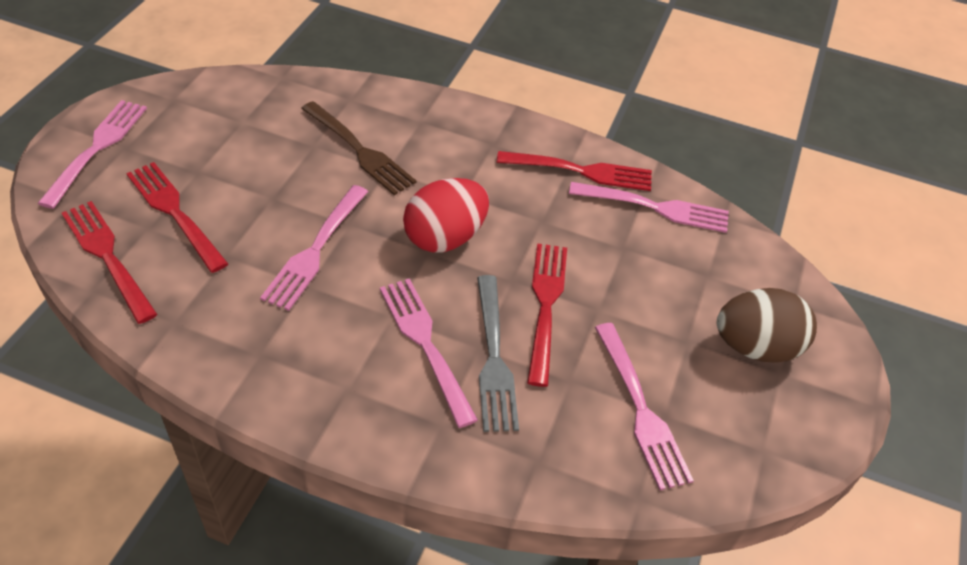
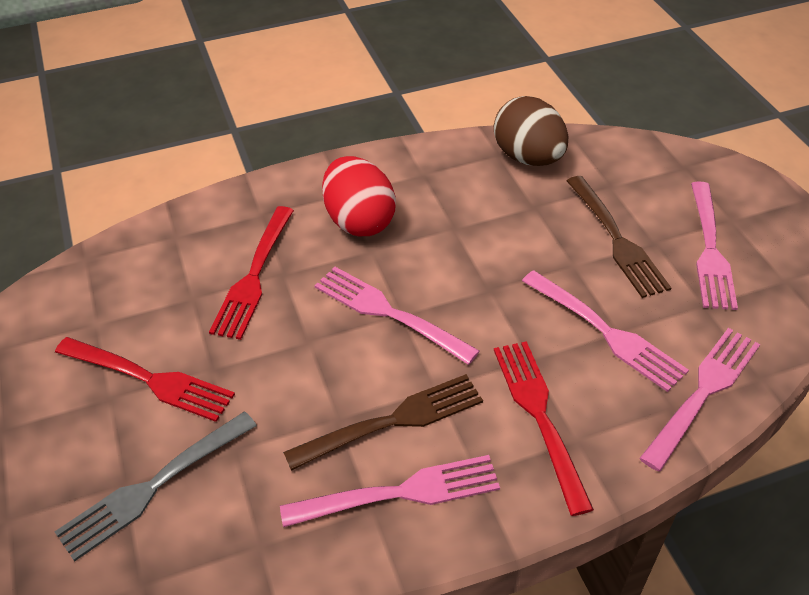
brown fork: 1 -> 2
red fork: 4 -> 3

